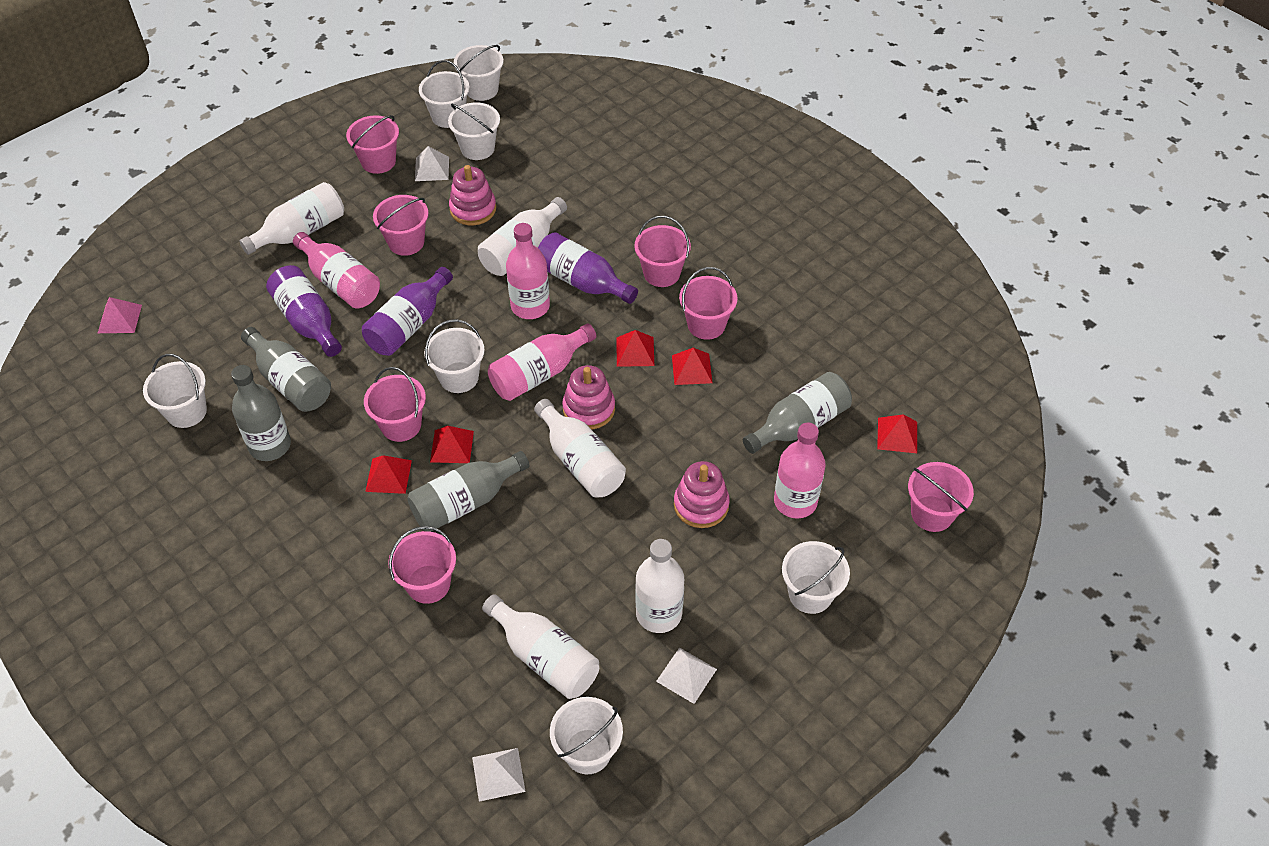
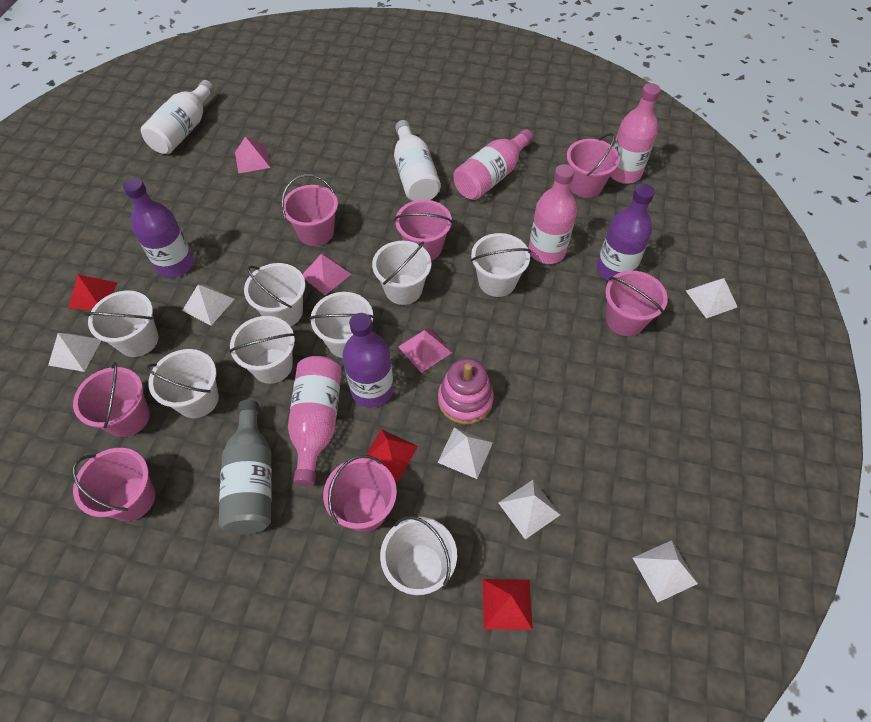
grey bottle: 4 -> 1
pink pyramid: 1 -> 3
pink stacking toy: 3 -> 1
red pyramid: 5 -> 3
white bottle: 5 -> 2
white bucket: 7 -> 8
white pyramid: 3 -> 6

